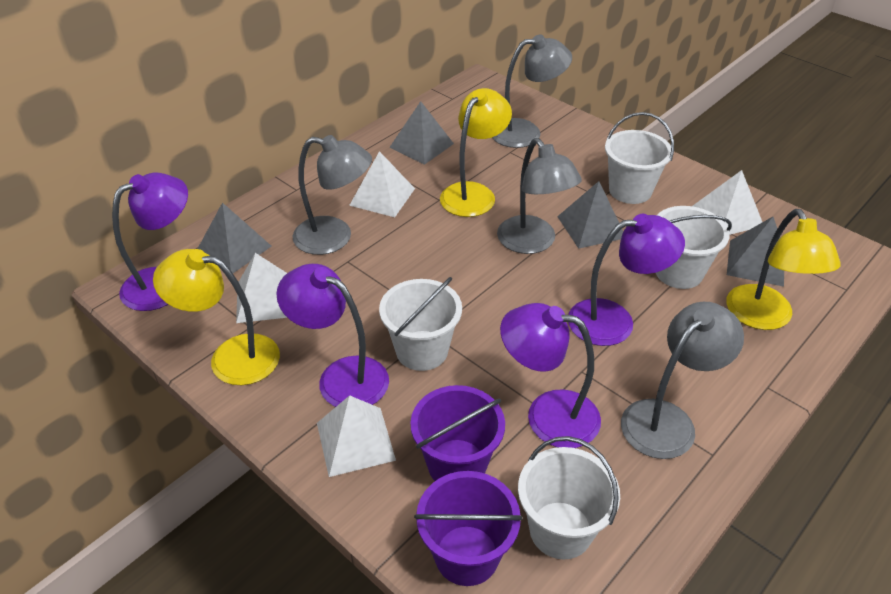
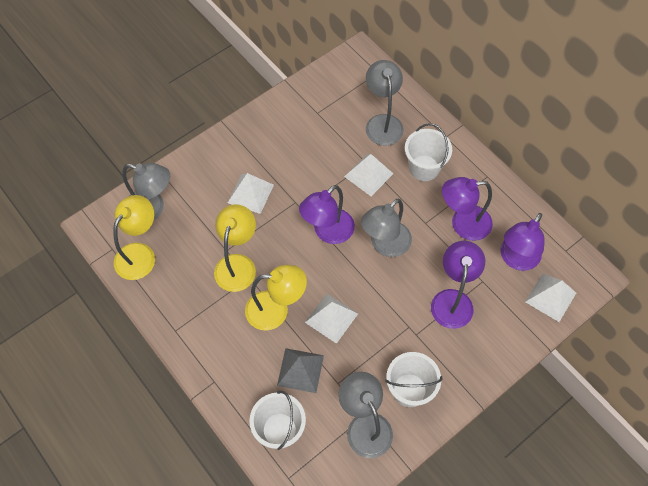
grey pyramid: 4 -> 1
purple bucket: 2 -> 0
white bucket: 4 -> 3

